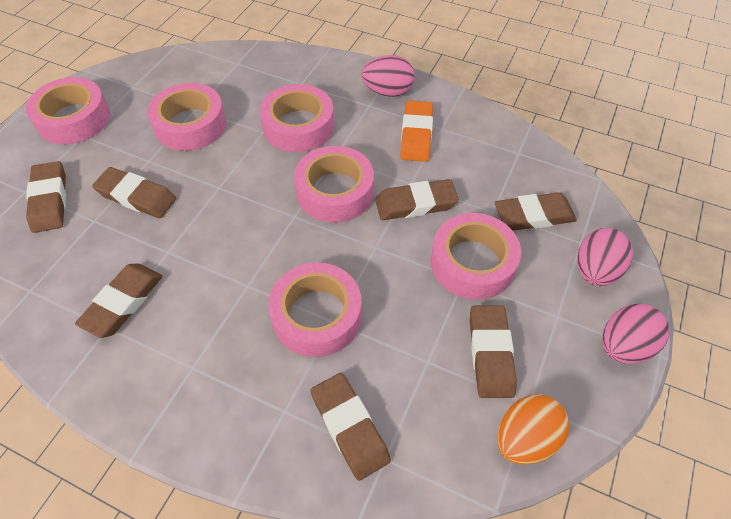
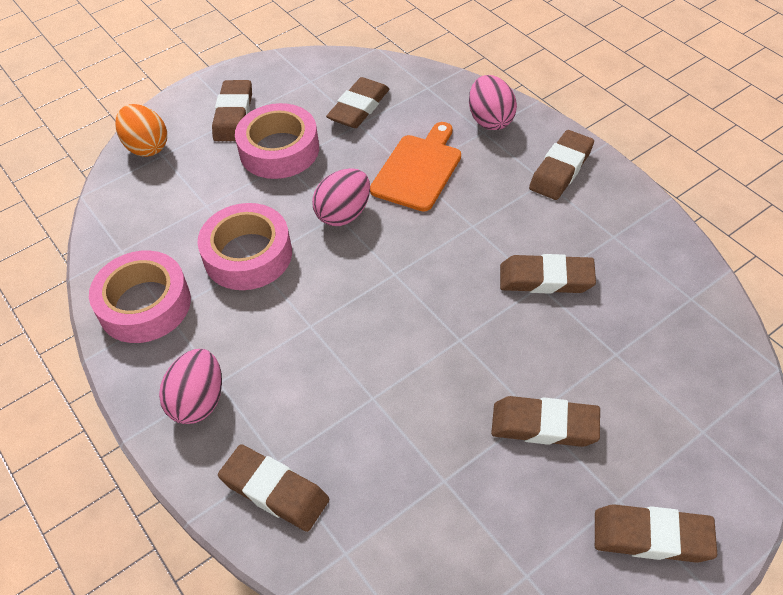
orange cutting board: 0 -> 1
orange eraser: 1 -> 0
pink tape: 6 -> 3

